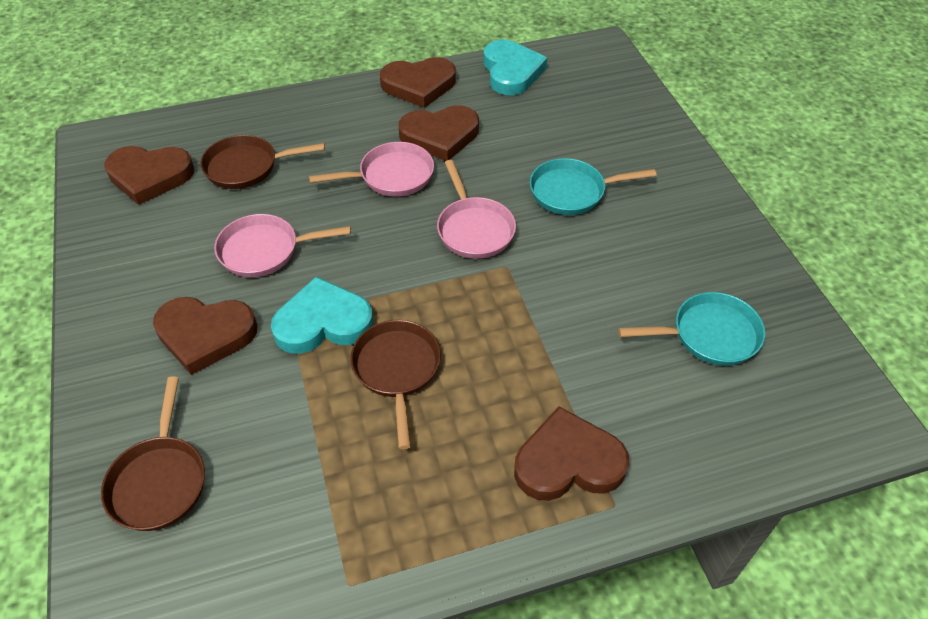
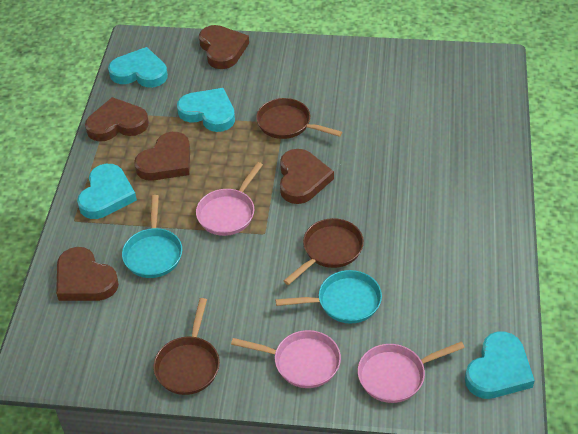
turquoise heart: 2 -> 4

